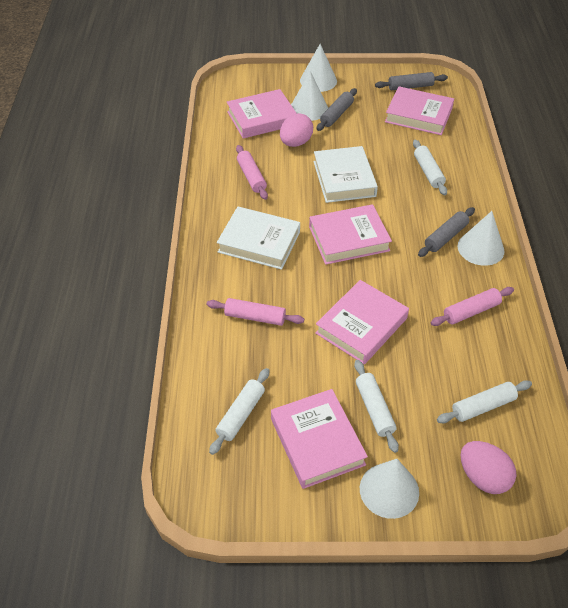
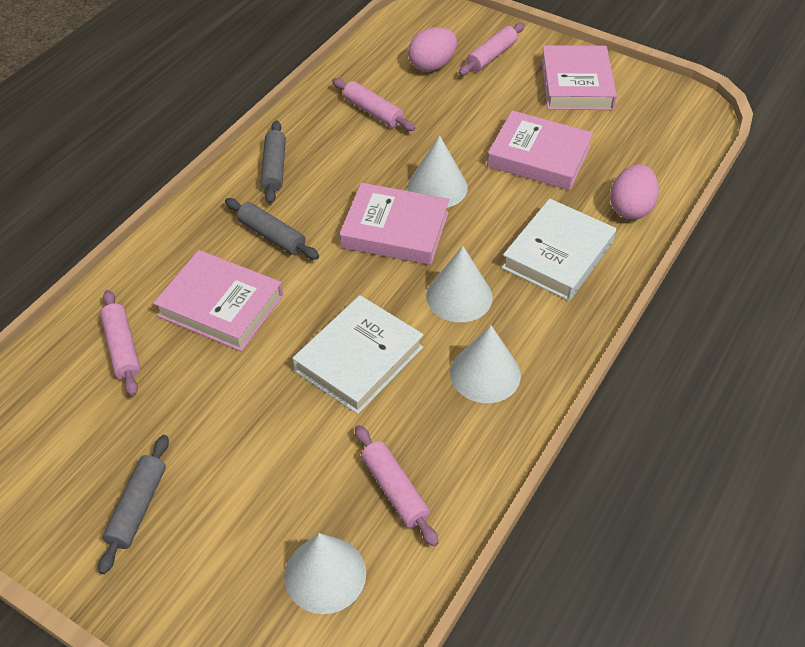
pink book: 5 -> 4
pink rolling pin: 3 -> 4
white rolling pin: 4 -> 0

